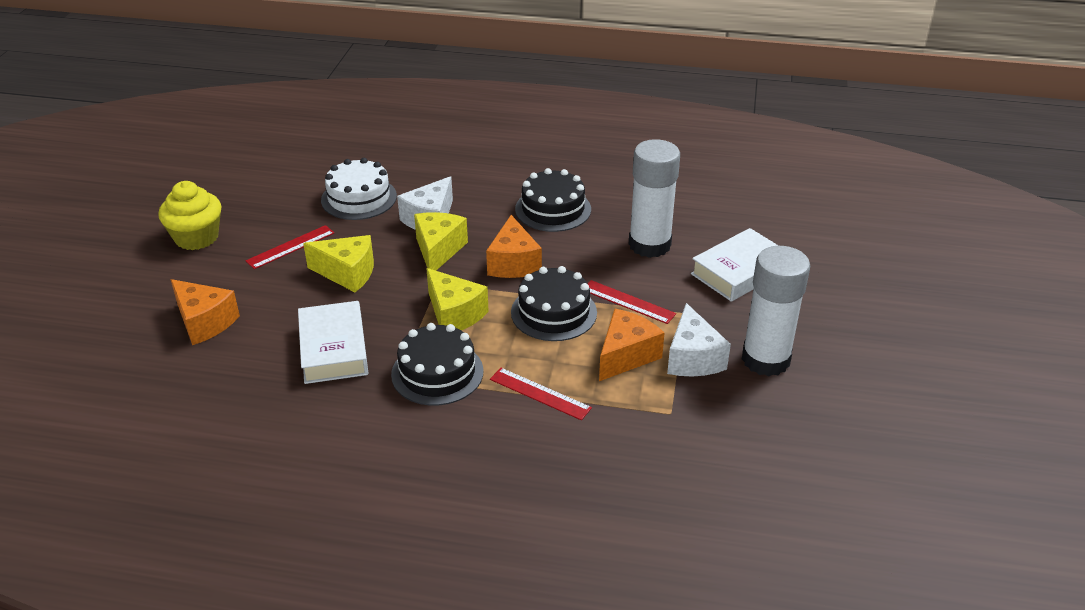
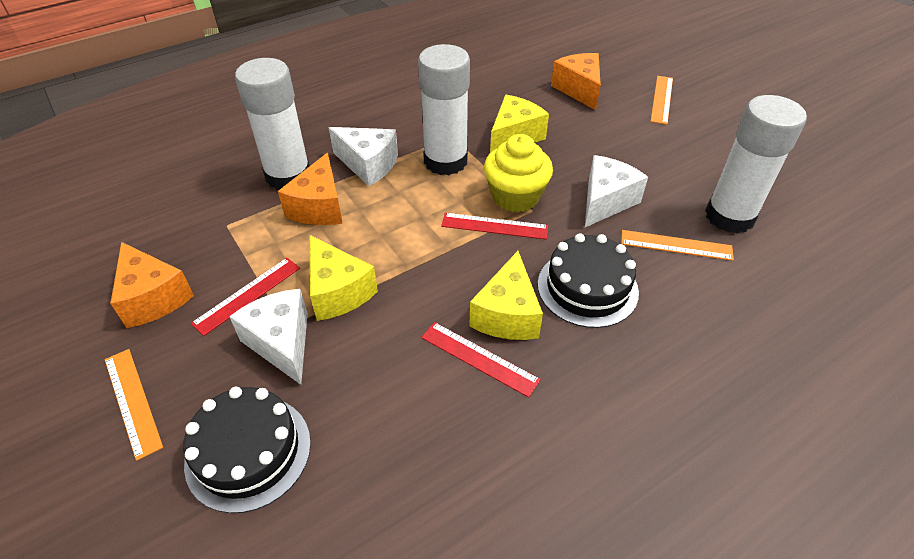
black cake: 3 -> 2
orange ruler: 0 -> 3
white book: 2 -> 0
white cake: 1 -> 0
white cheese: 2 -> 3
white glue stick: 2 -> 3

